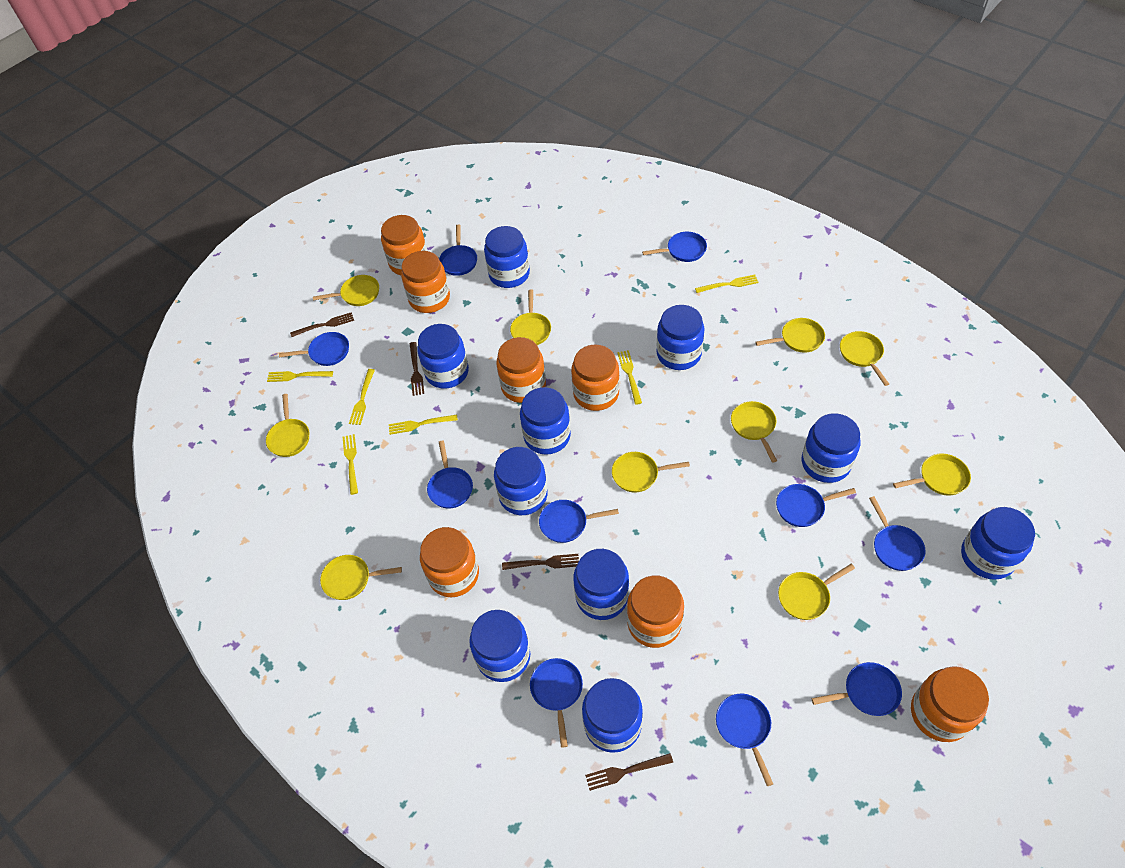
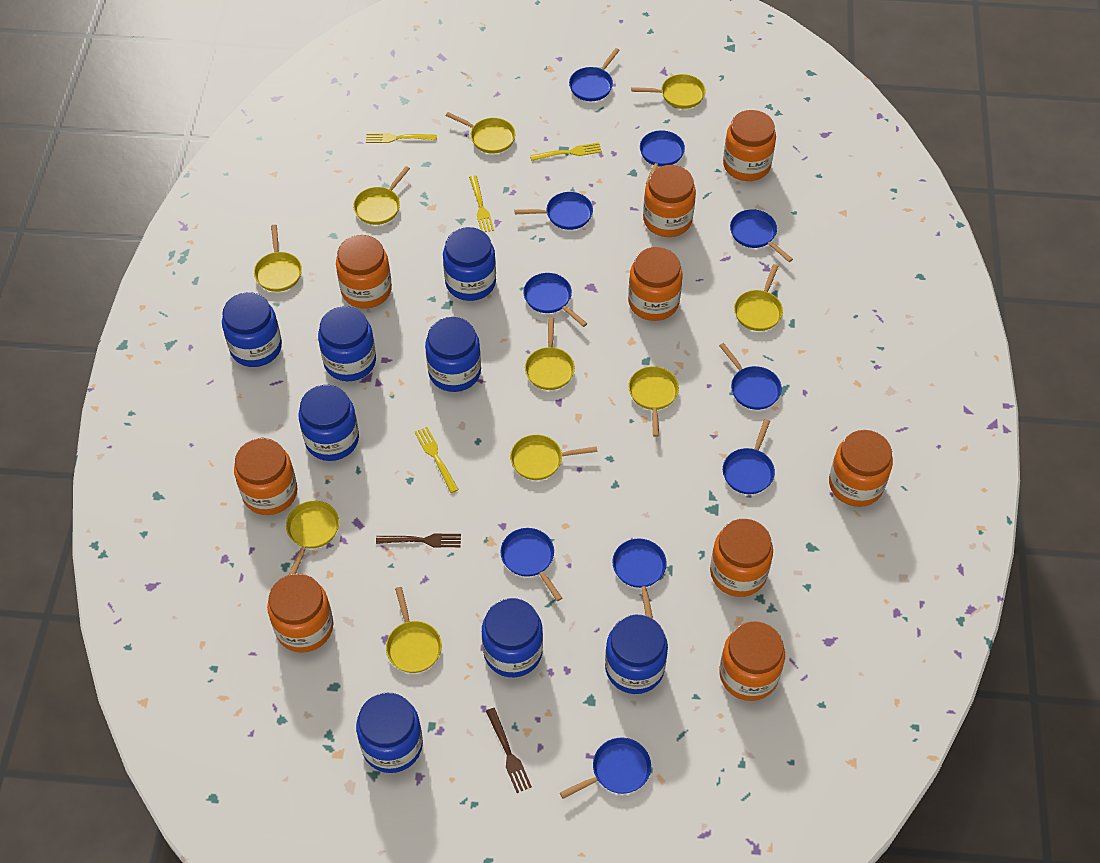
blue jar: 10 -> 8
brown fork: 4 -> 2
orange jar: 7 -> 9
yellow fork: 6 -> 4

